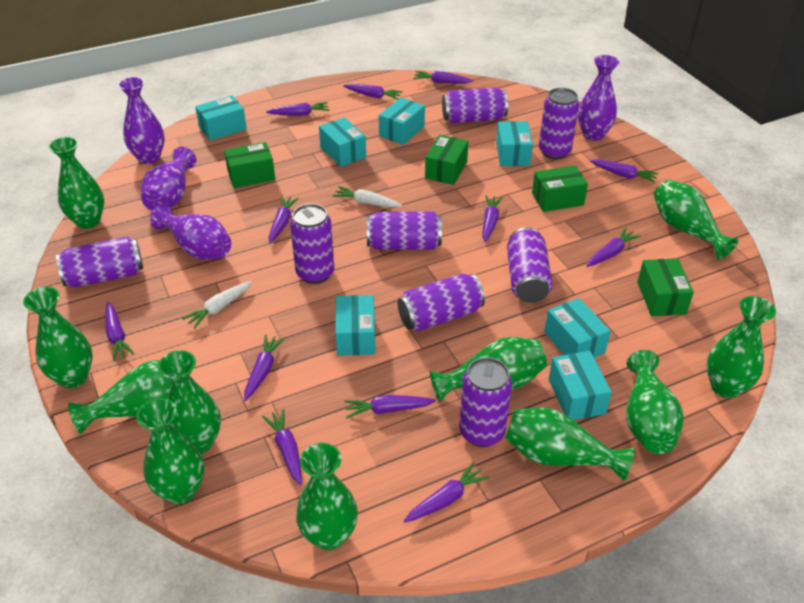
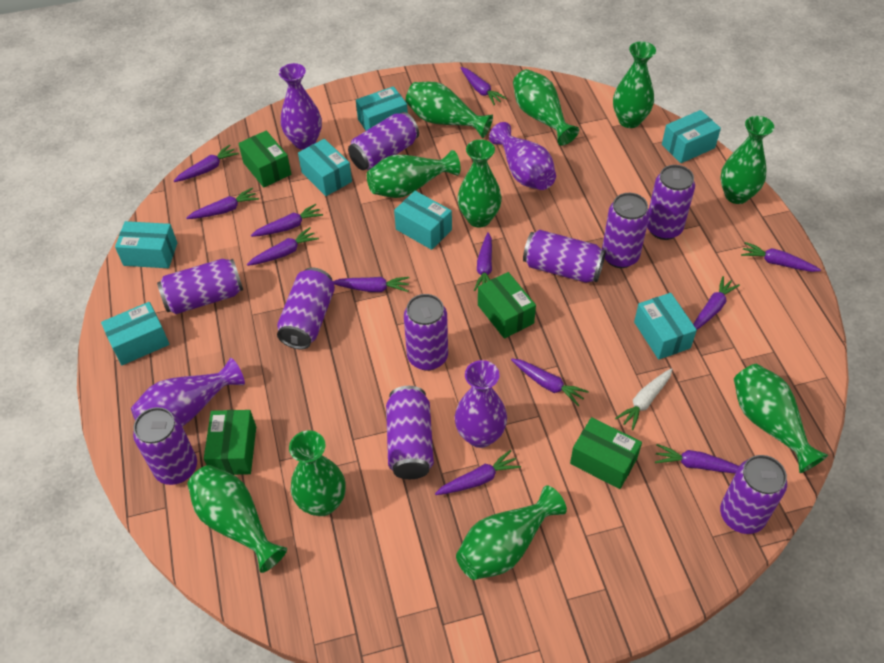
green vase: 11 -> 10
purple can: 8 -> 10
white carrot: 2 -> 1

